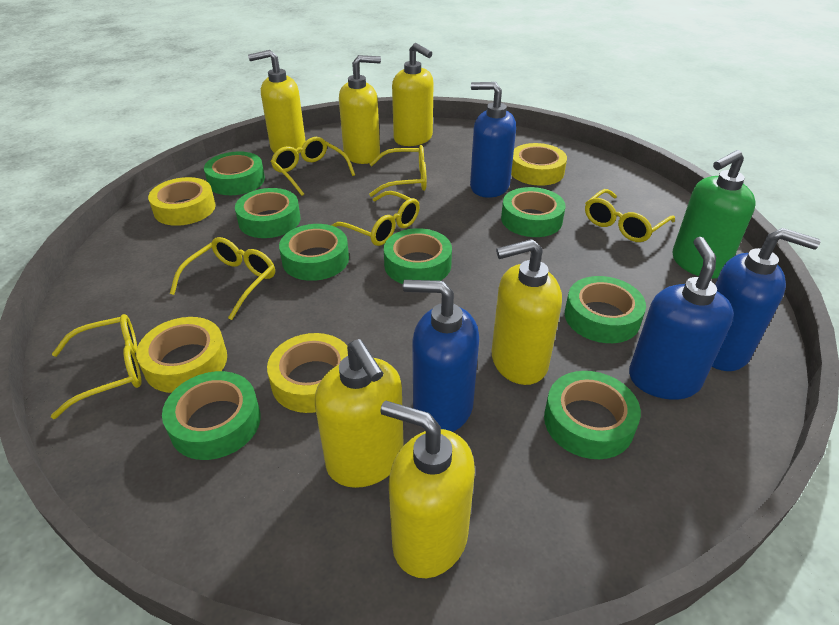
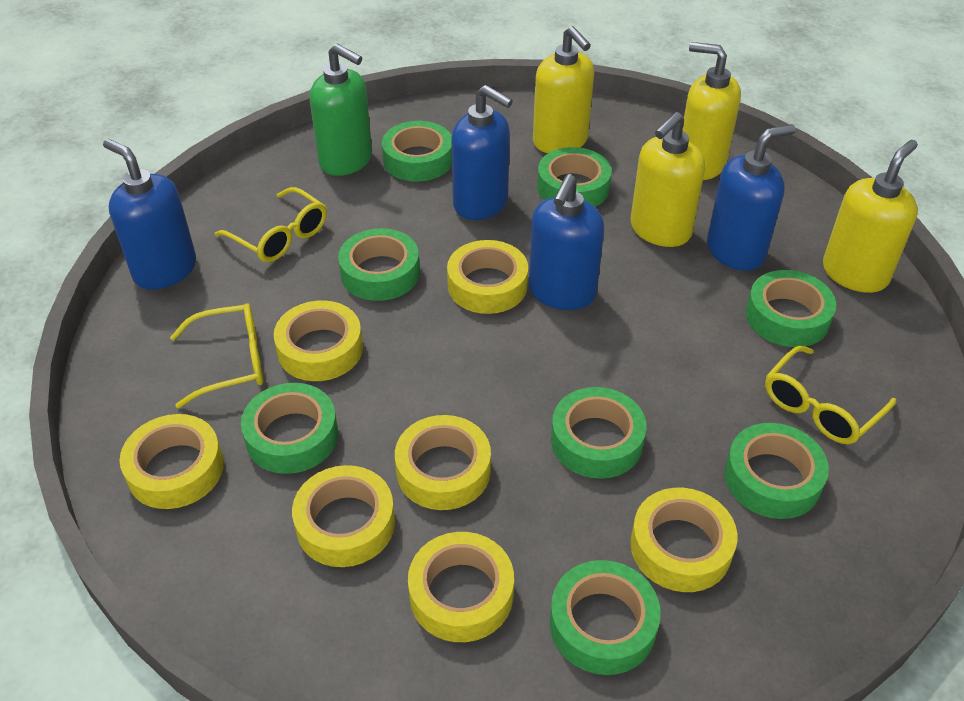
yellow glasses: 6 -> 3
yellow soap dispenser: 6 -> 4
yellow tape: 4 -> 7

